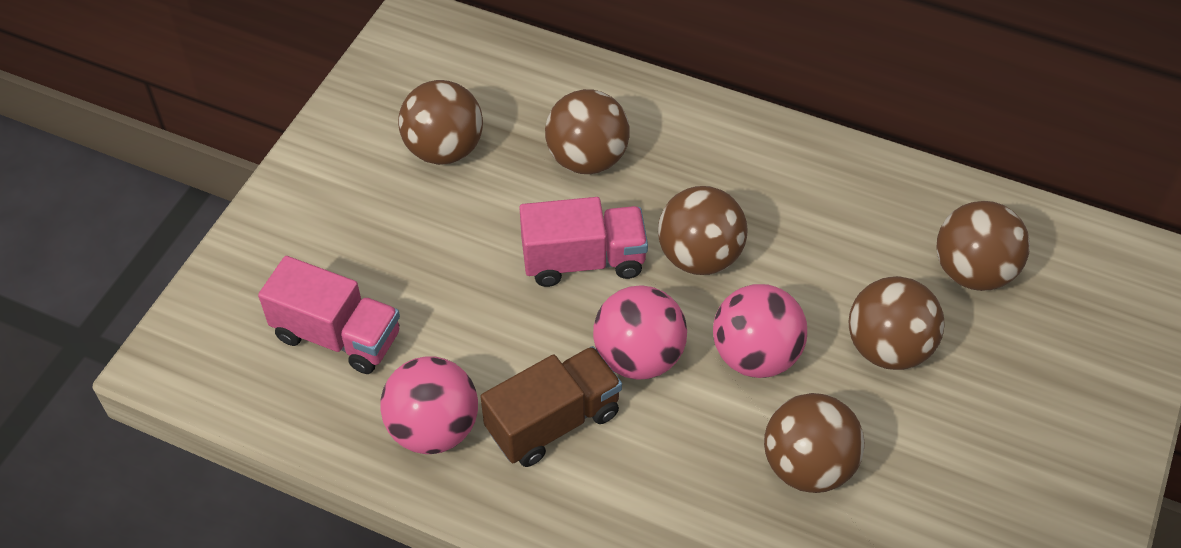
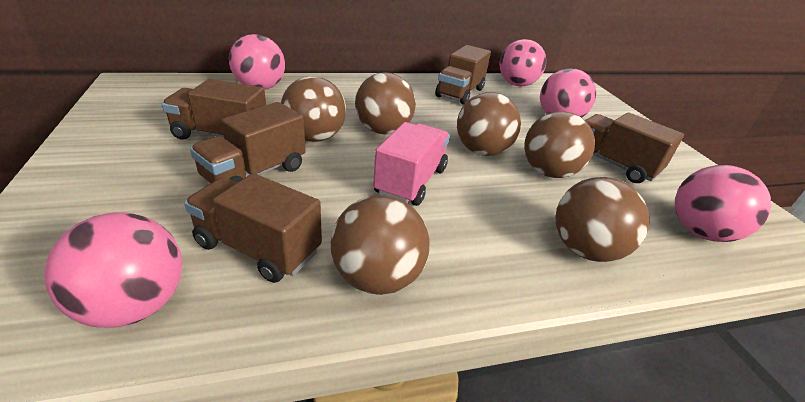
brown truck: 1 -> 5
pink ball: 3 -> 5
pink truck: 2 -> 1

